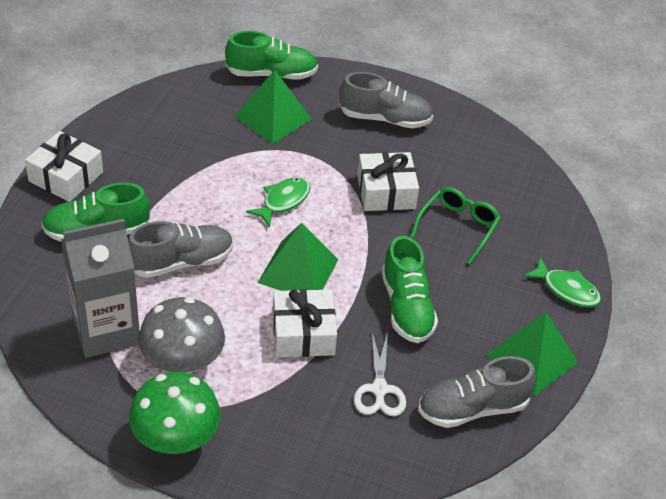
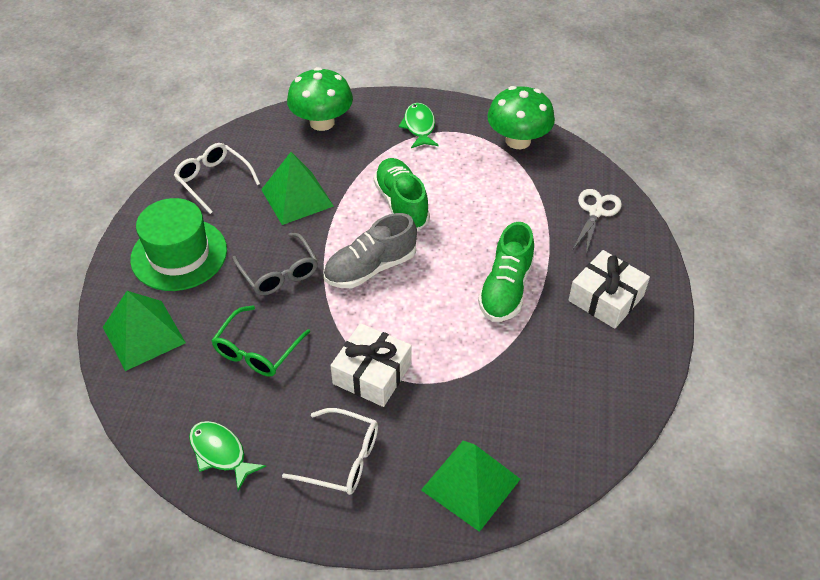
green hat: 0 -> 1
green mushroom: 1 -> 2
green shoe: 3 -> 2
grey carton: 1 -> 0
grey glasses: 0 -> 1
grey mushroom: 1 -> 0
grey shoe: 3 -> 1
white gift: 3 -> 2
white glasses: 0 -> 2

